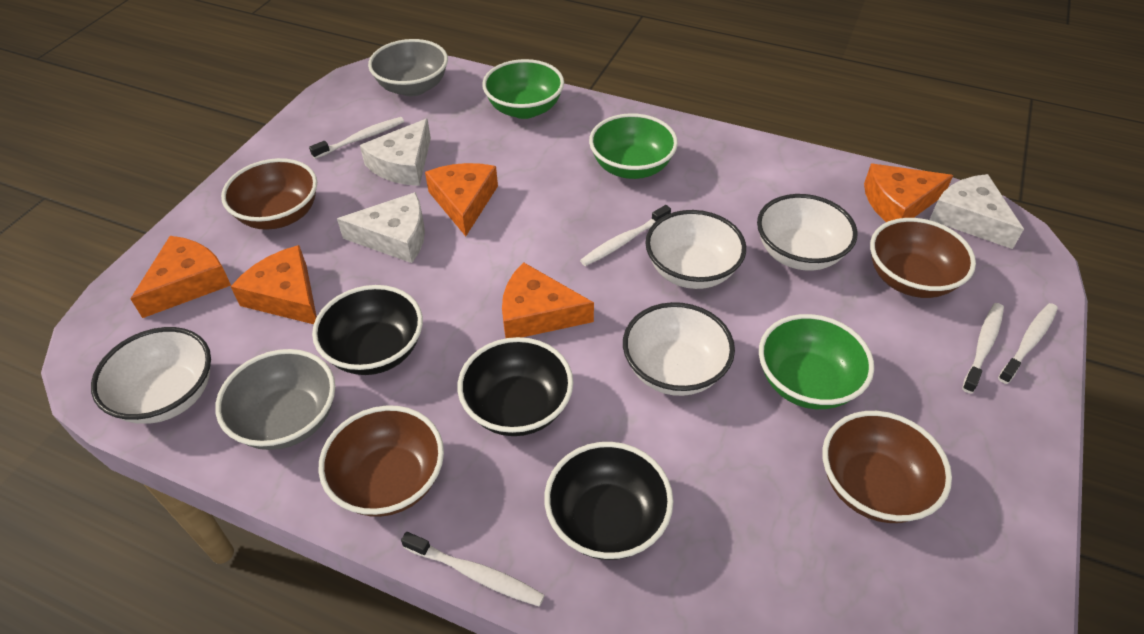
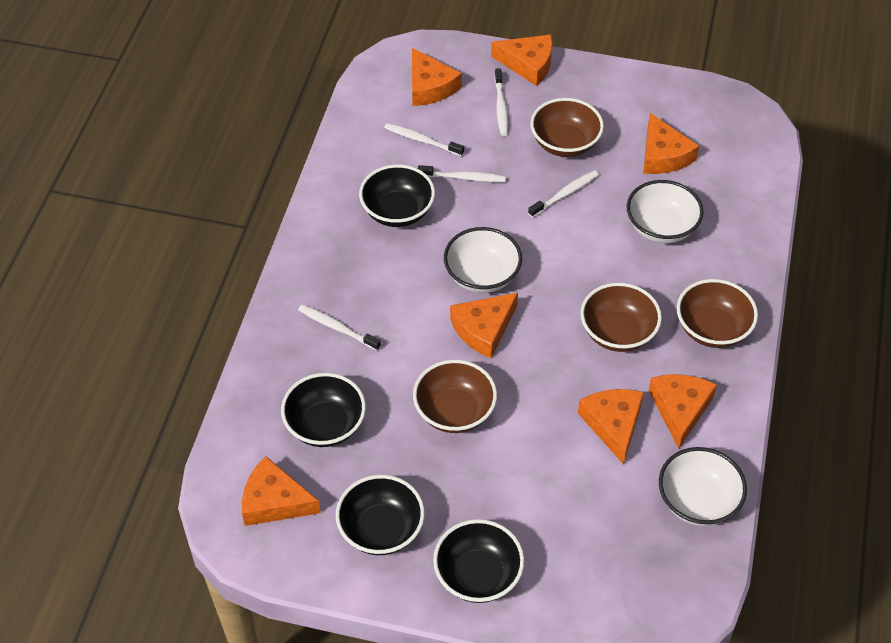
black bowl: 3 -> 4
green bowl: 3 -> 0
grey bowl: 2 -> 0
orange cheese: 5 -> 7
white bowl: 4 -> 3
white cheese: 3 -> 0

